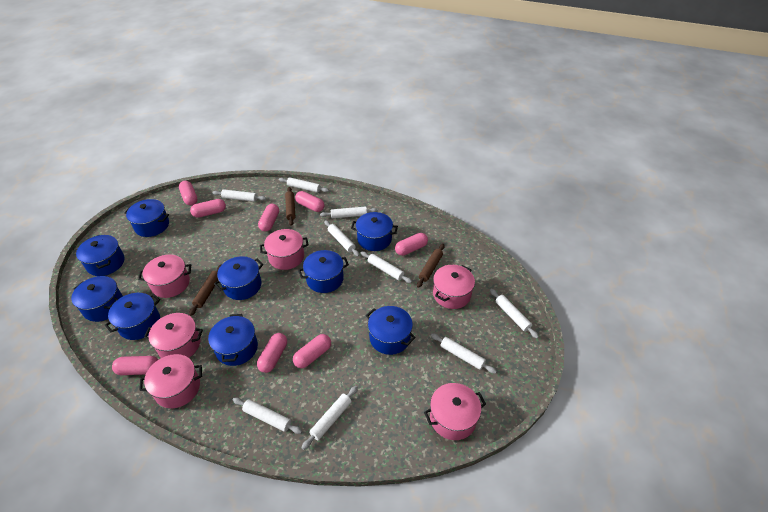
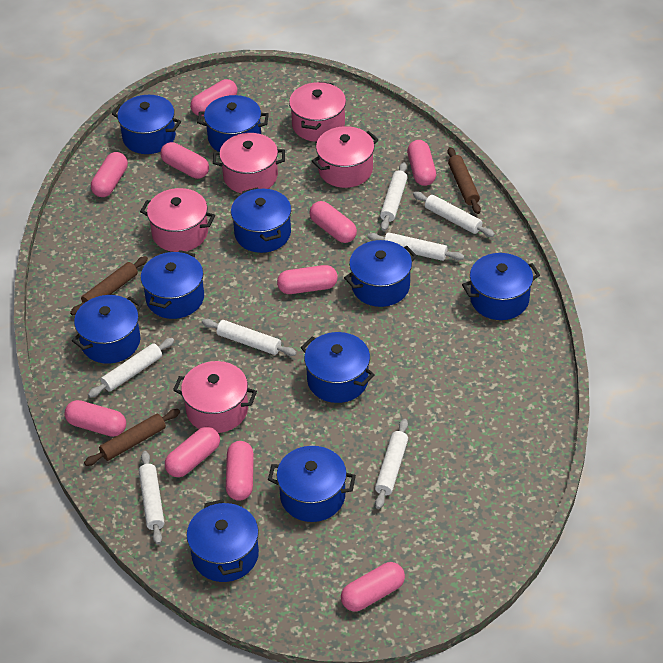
blue pot: 9 -> 10
pink capsule: 8 -> 10
pink pot: 6 -> 5
white rolling pin: 9 -> 7

